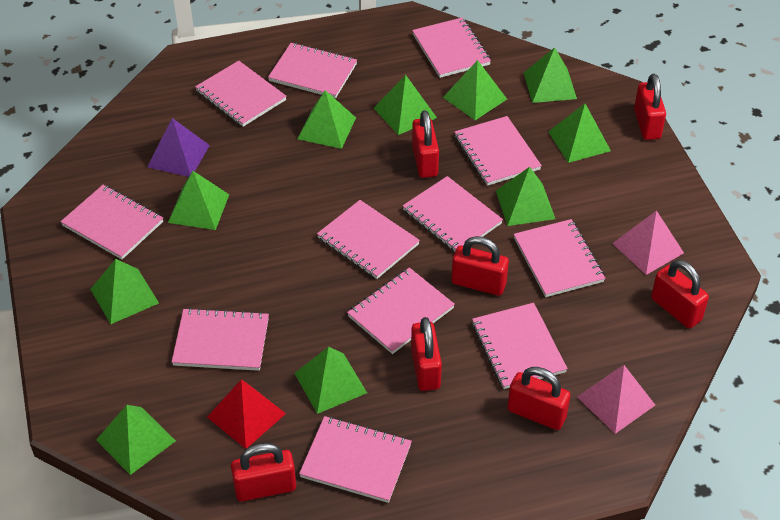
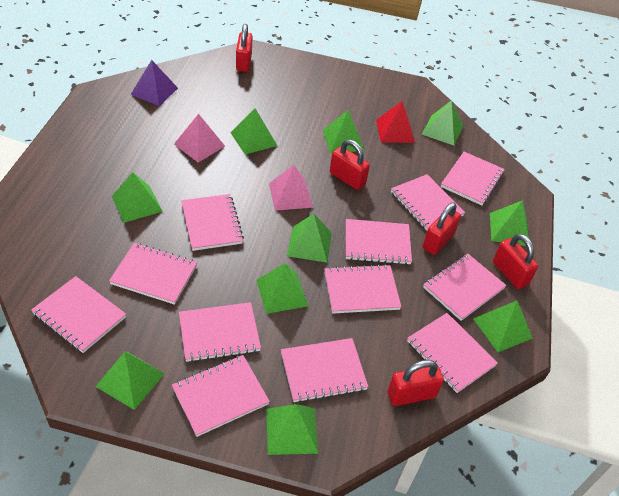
red padlock: 7 -> 5

